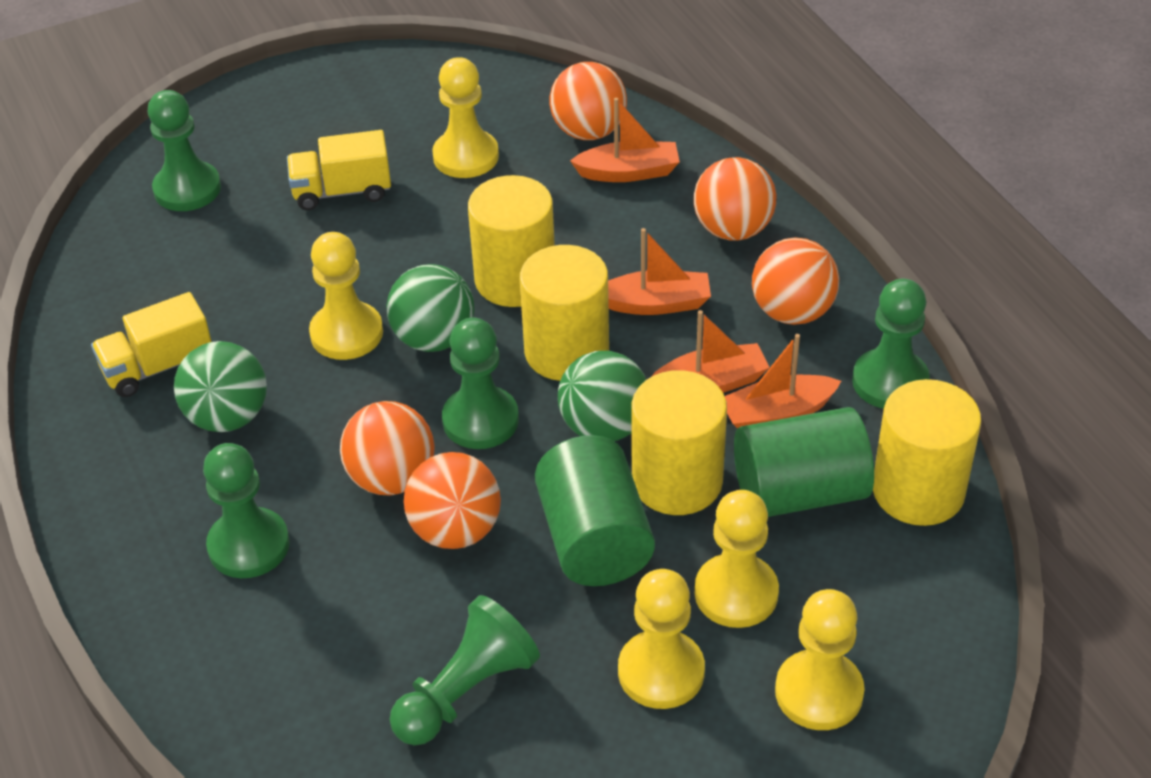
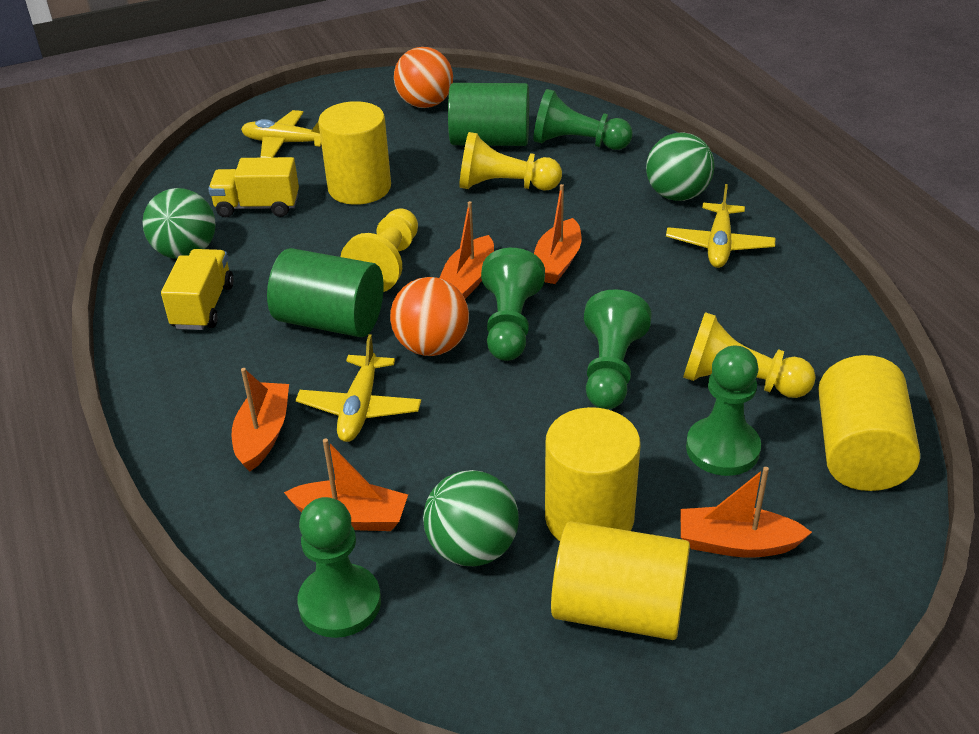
orange ball: 5 -> 2
orange boat: 4 -> 5
yellow pawn: 5 -> 3
yellow plane: 0 -> 3

